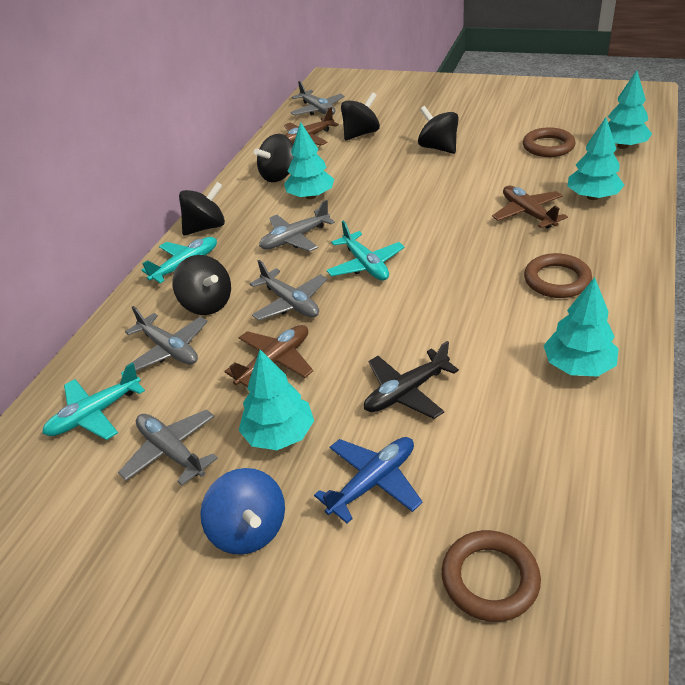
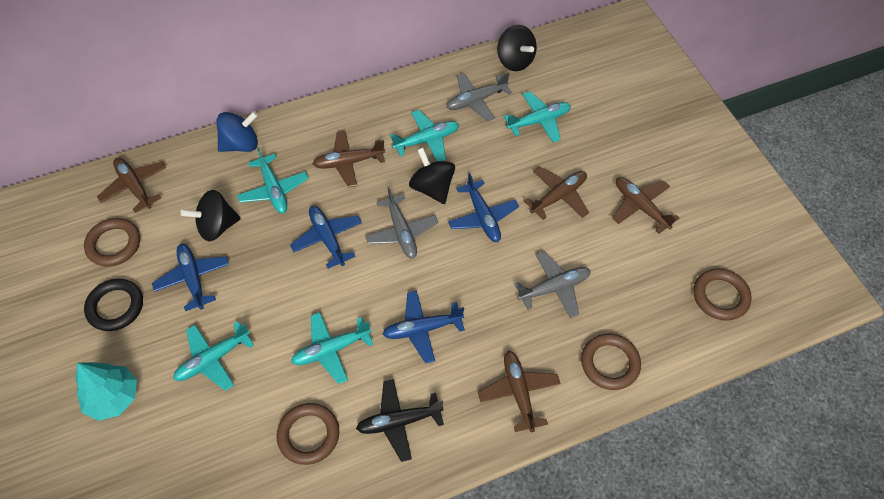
black ring: 0 -> 1
black spinning top: 5 -> 3
blue plane: 1 -> 4
brown plane: 3 -> 5
brown ring: 3 -> 4
grey plane: 5 -> 3
turquoise plane: 3 -> 5
turquoise tree: 5 -> 1

